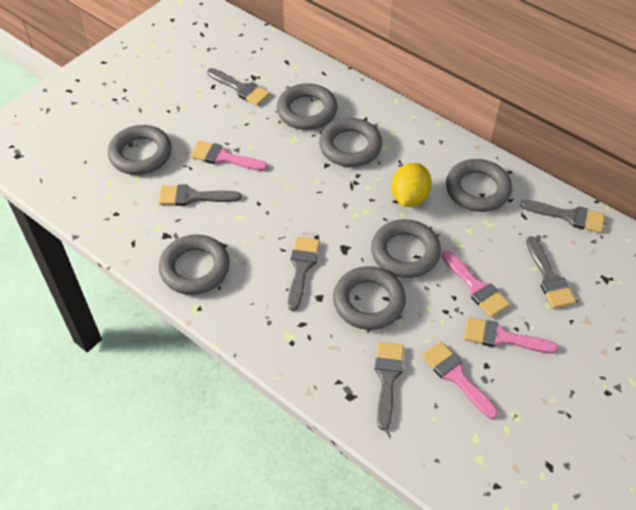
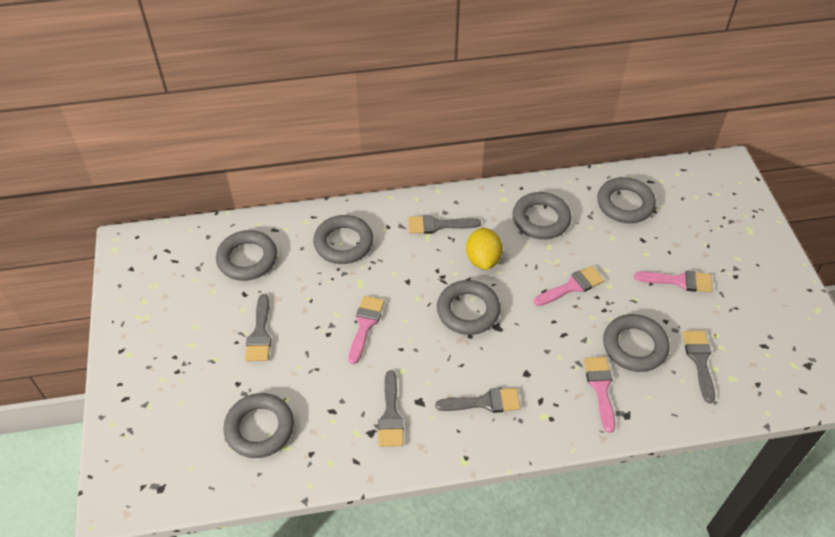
grey brush: 6 -> 5

